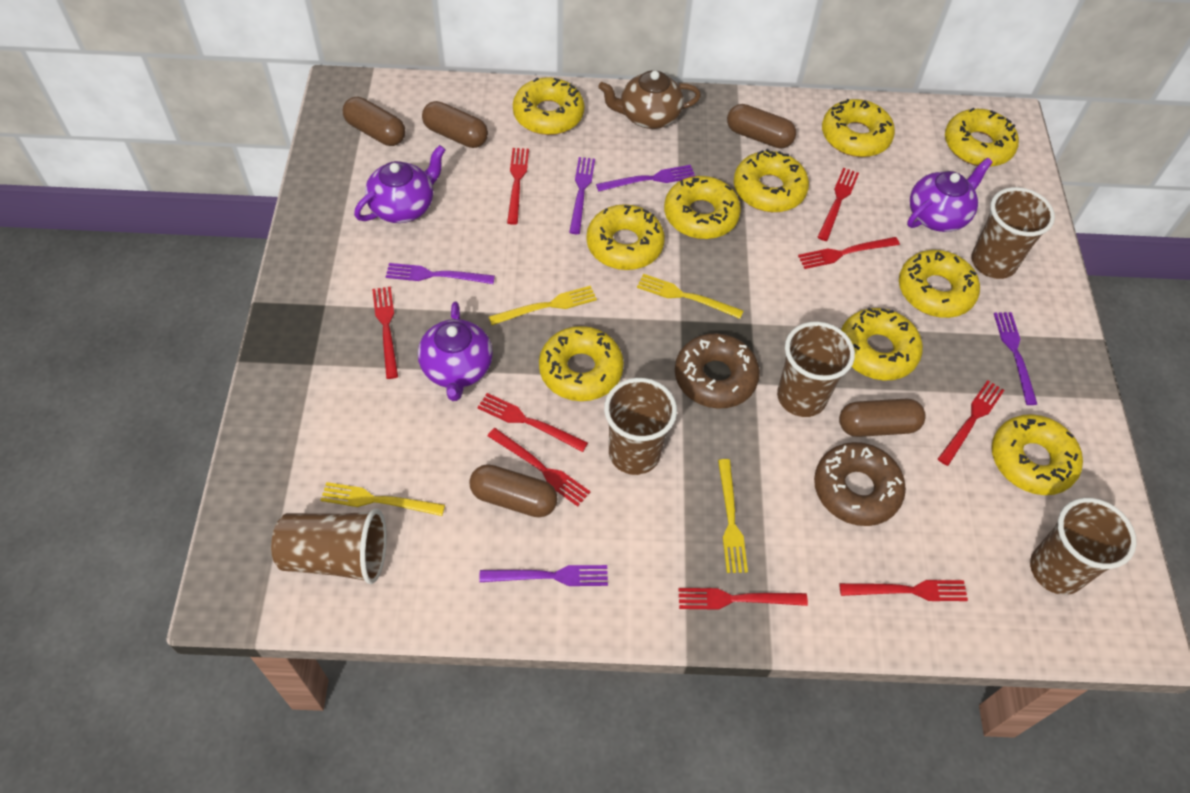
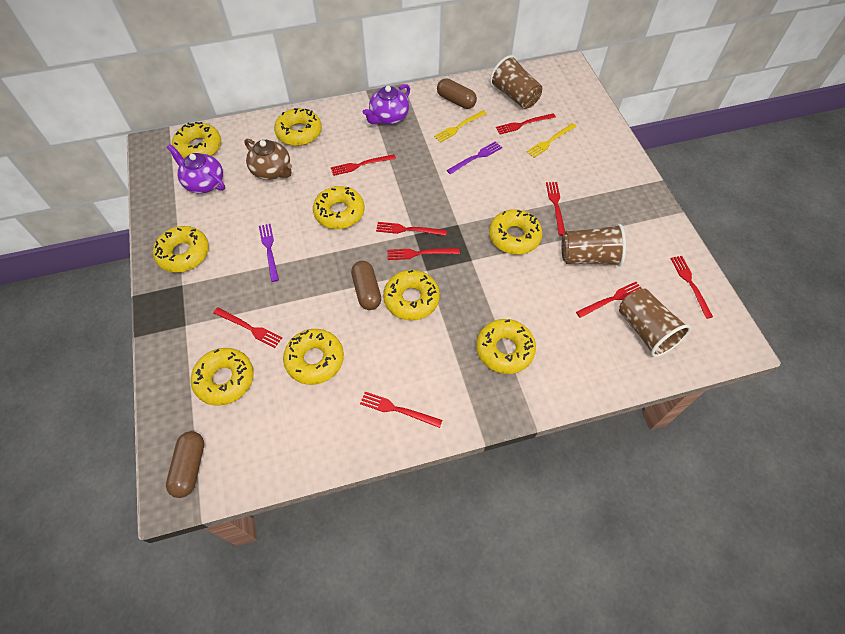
brown capsule: 5 -> 3
brown cup: 5 -> 3
brown donut: 2 -> 0
purple fork: 5 -> 2
purple teapot: 3 -> 2
yellow donut: 10 -> 9
yellow fork: 4 -> 2

